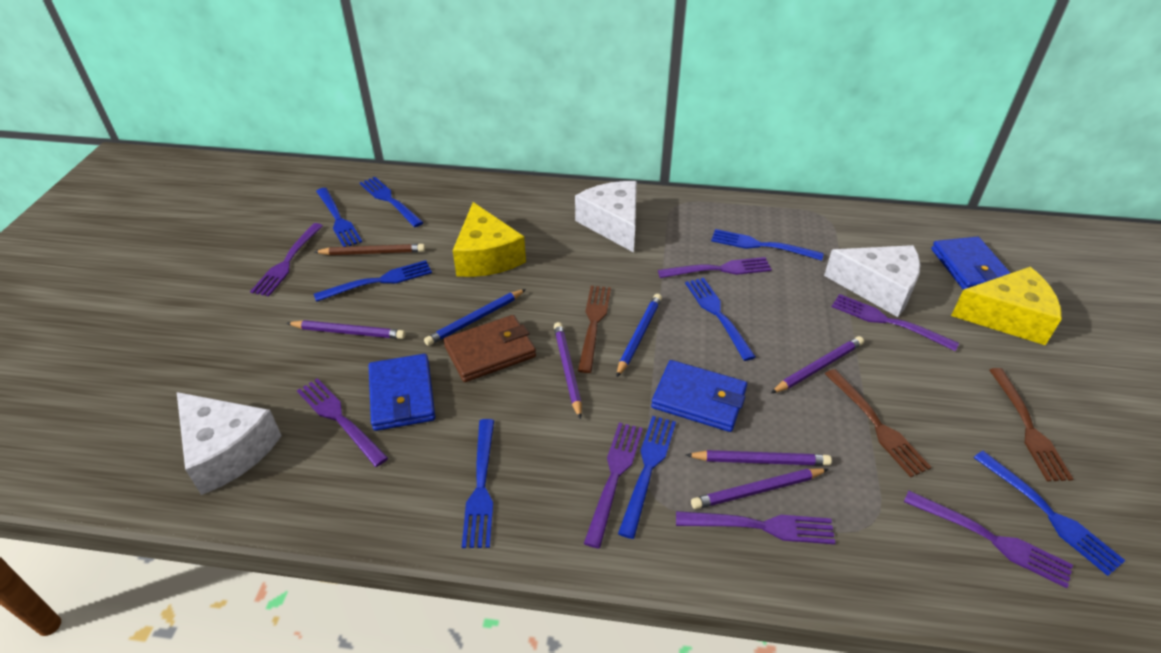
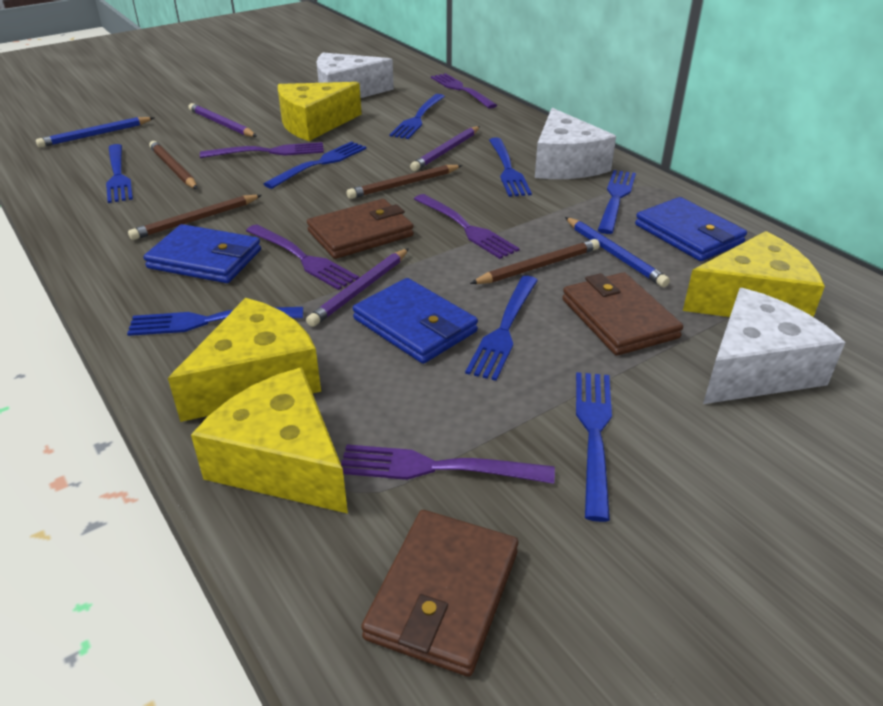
brown fork: 3 -> 0
brown pencil: 1 -> 4
brown wallet: 1 -> 3
purple fork: 7 -> 5
purple pencil: 5 -> 3
yellow cheese: 2 -> 4

